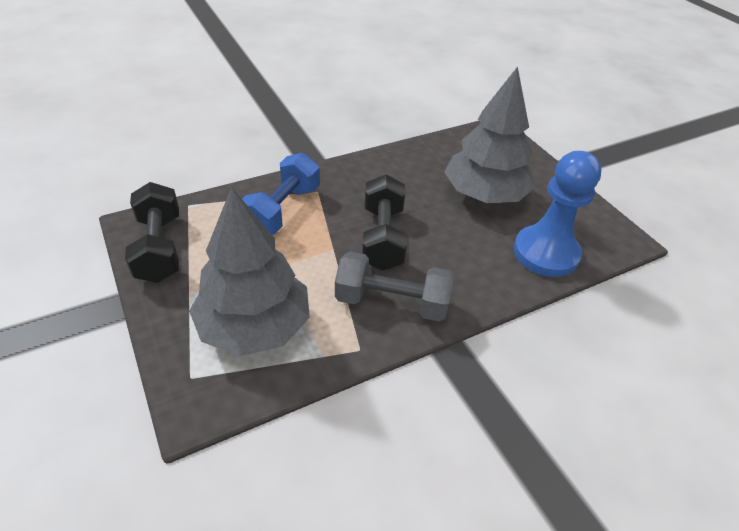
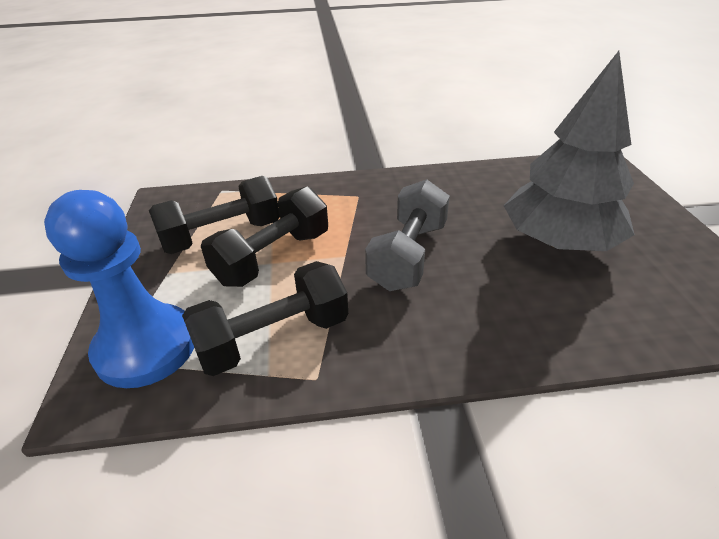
black dumbbell: 2 -> 3
blue dumbbell: 1 -> 0
grey tree: 2 -> 1

